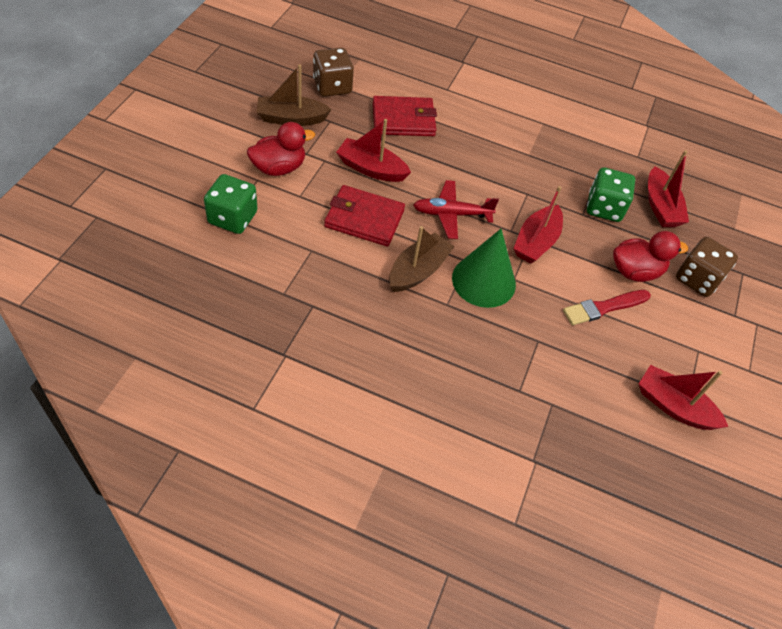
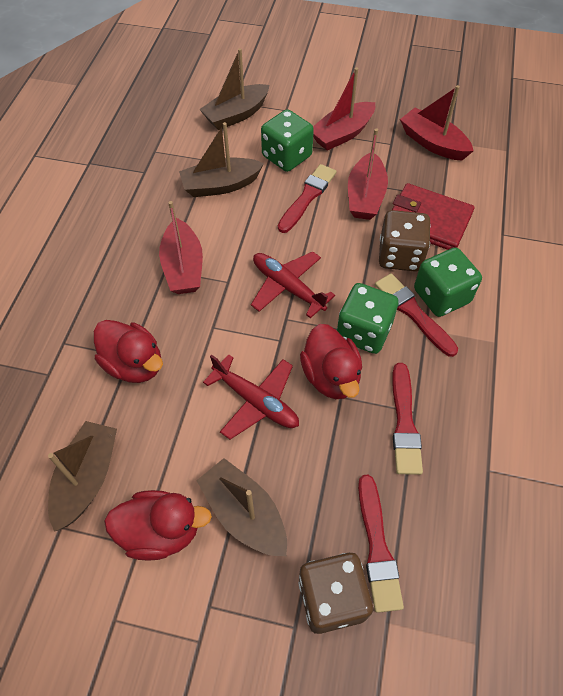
brown boat: 2 -> 4
green cone: 1 -> 0
green dice: 2 -> 3
red brush: 1 -> 4
red duck: 2 -> 3
red plane: 1 -> 2
red wallet: 2 -> 1

